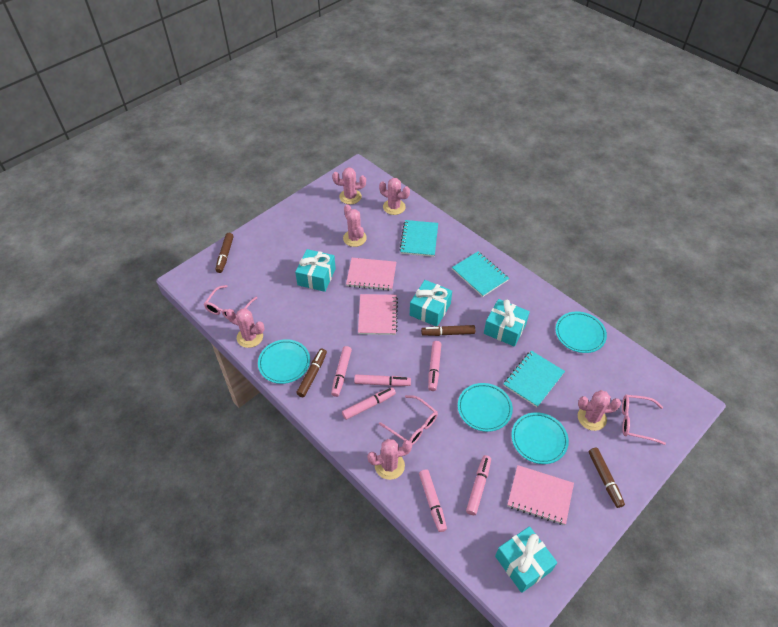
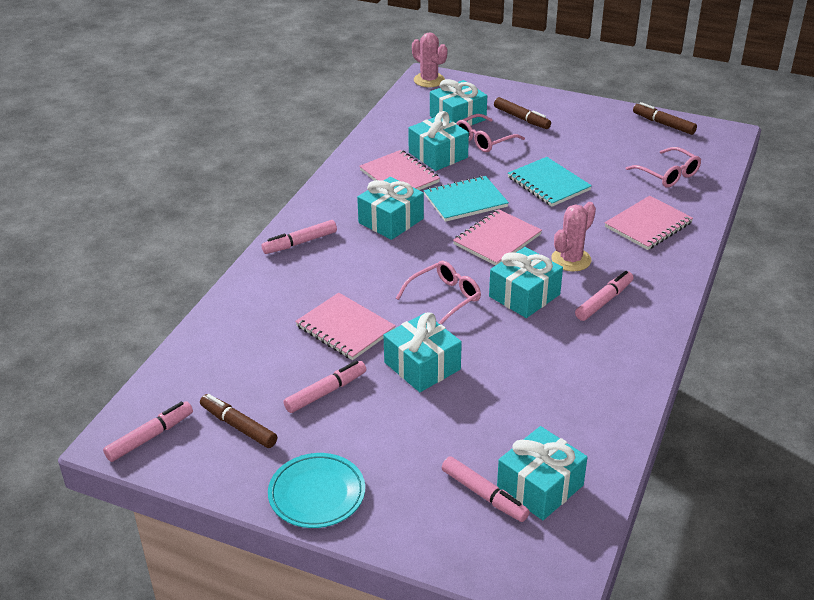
brown marker: 4 -> 3
pink cactus: 6 -> 2
pink marker: 6 -> 5
pink notebook: 3 -> 4
turquoise gift: 4 -> 6
turquoise notebook: 3 -> 2
turquoise plate: 4 -> 1

